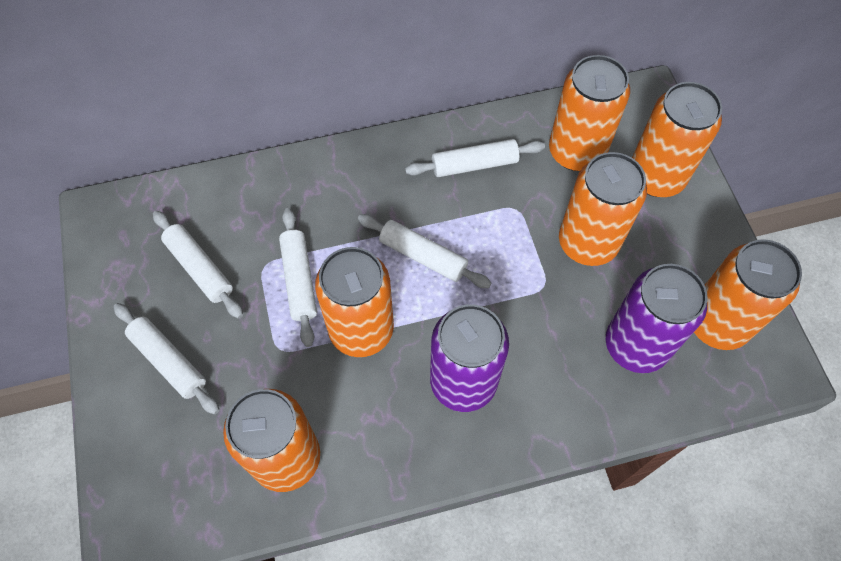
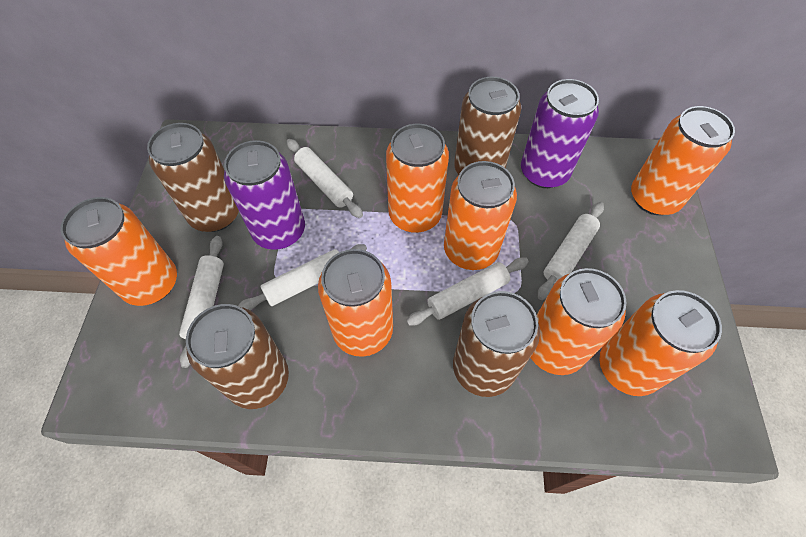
brown can: 0 -> 4
orange can: 6 -> 7

